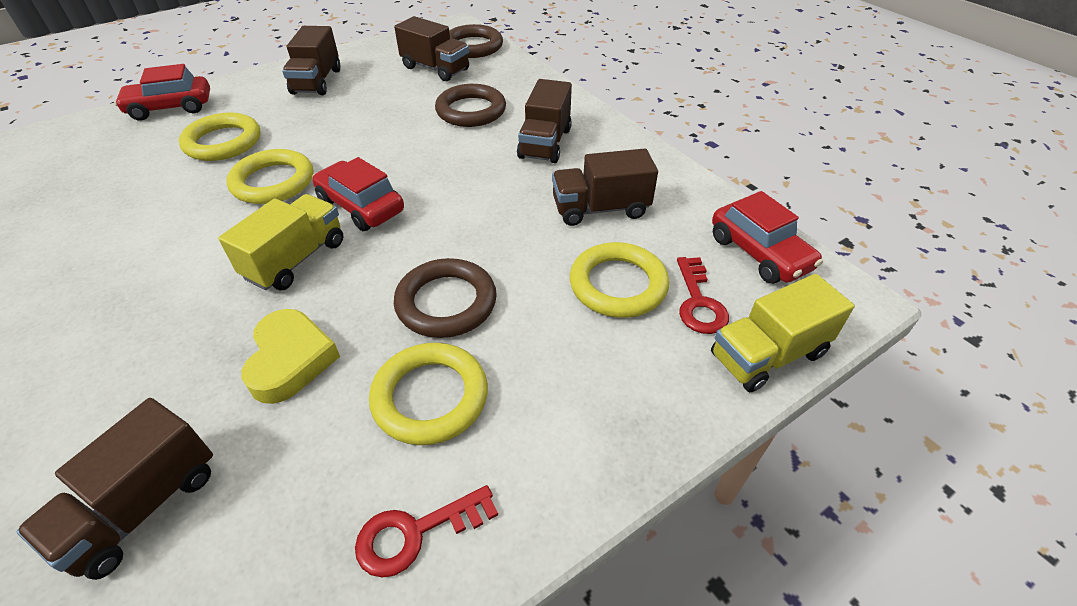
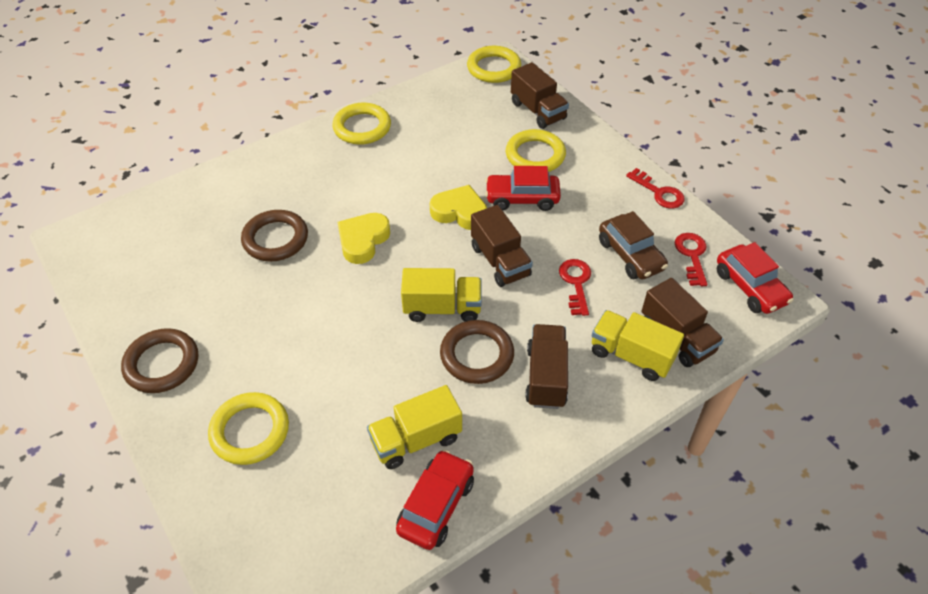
brown car: 0 -> 1
brown truck: 5 -> 4
red key: 2 -> 3
yellow heart: 1 -> 2
yellow truck: 2 -> 3

